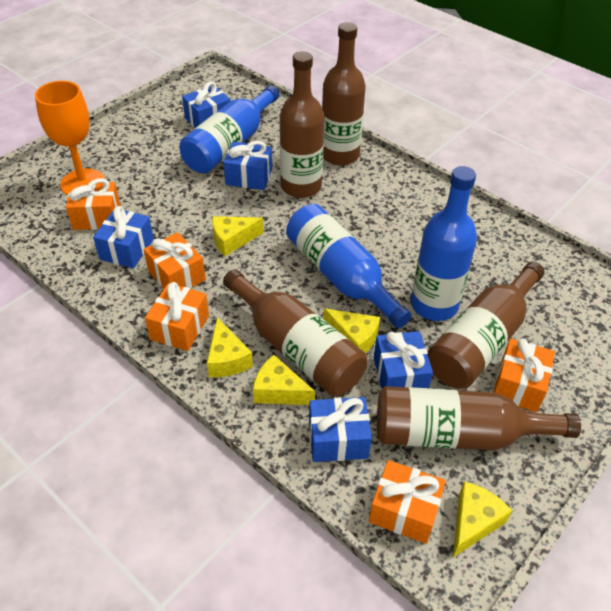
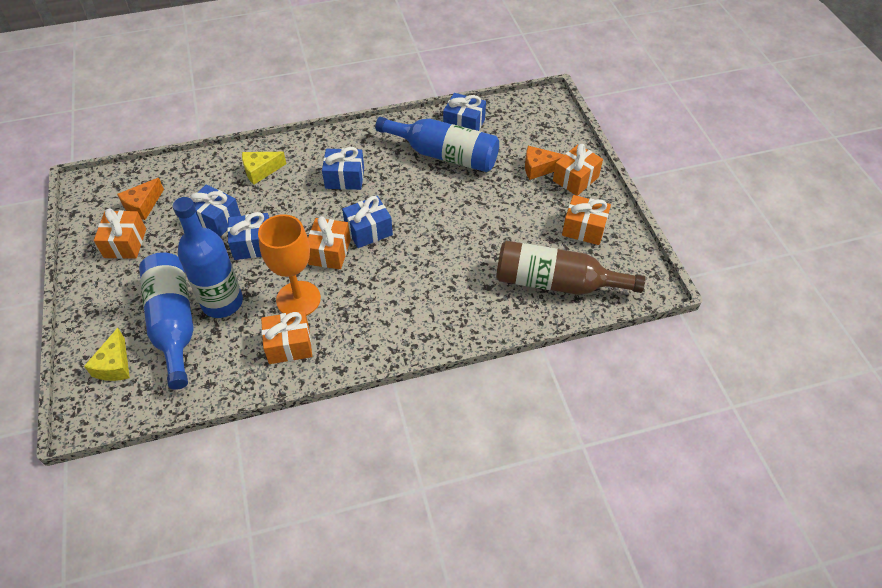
brown bottle: 5 -> 1
orange cheese: 0 -> 2
yellow cheese: 5 -> 2

